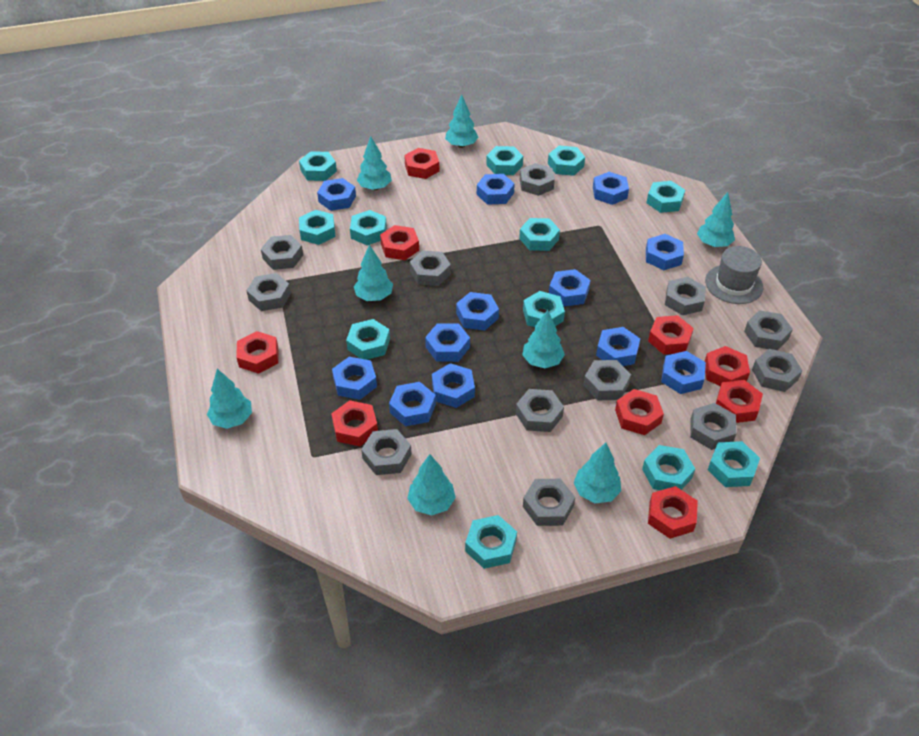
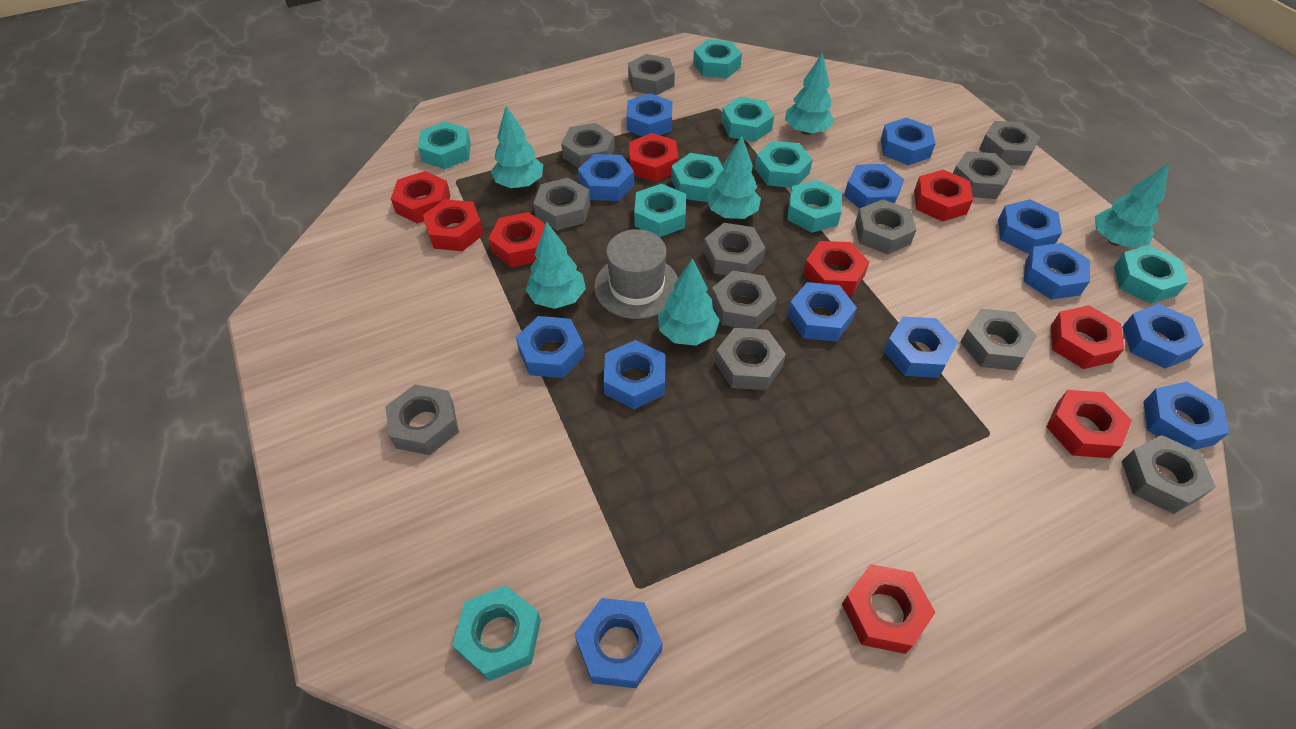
blue nut: 12 -> 13
turquoise nut: 12 -> 9
turquoise tree: 8 -> 6

